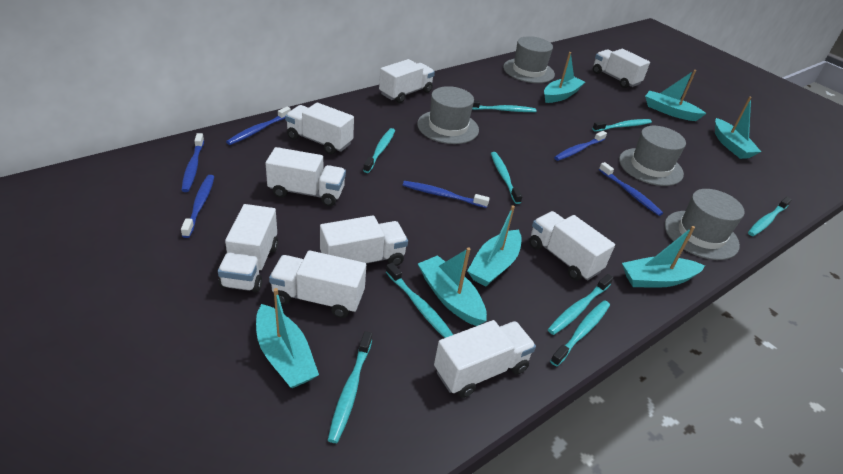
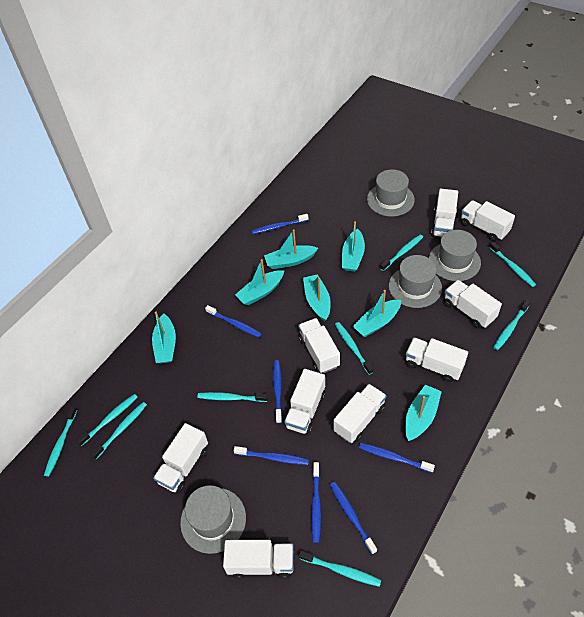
blue toothbrush: 6 -> 7

